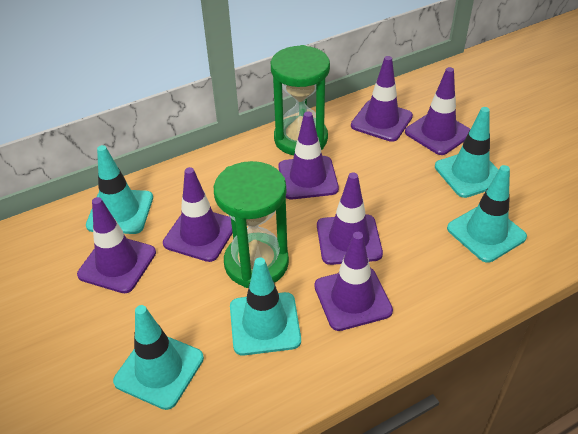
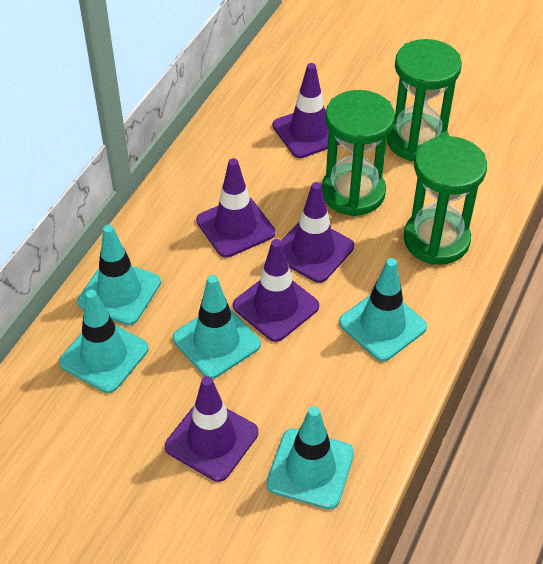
green hourglass: 2 -> 3
purple traffic cone: 7 -> 5

